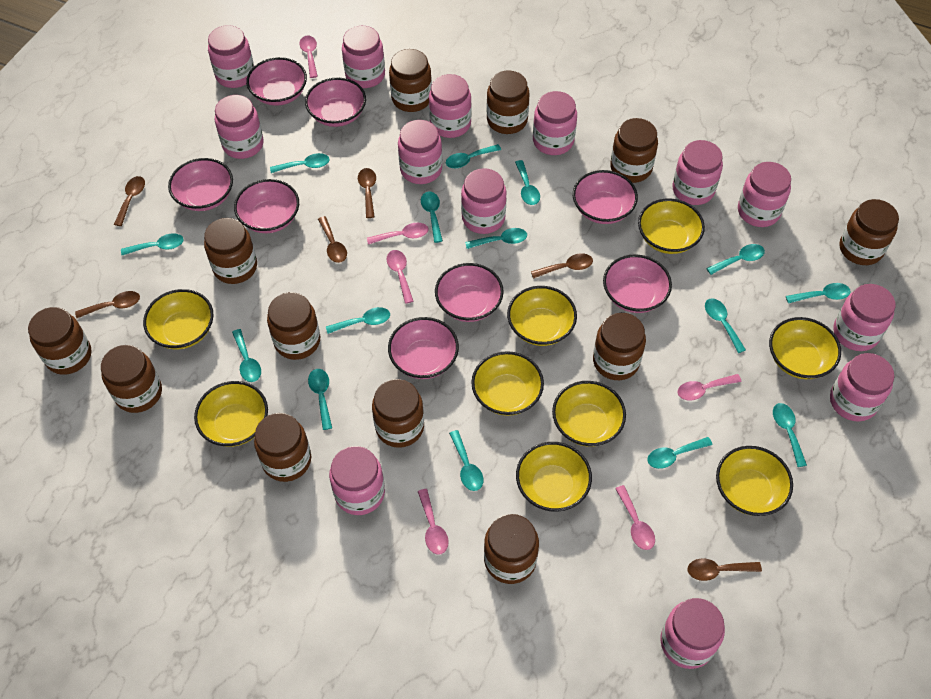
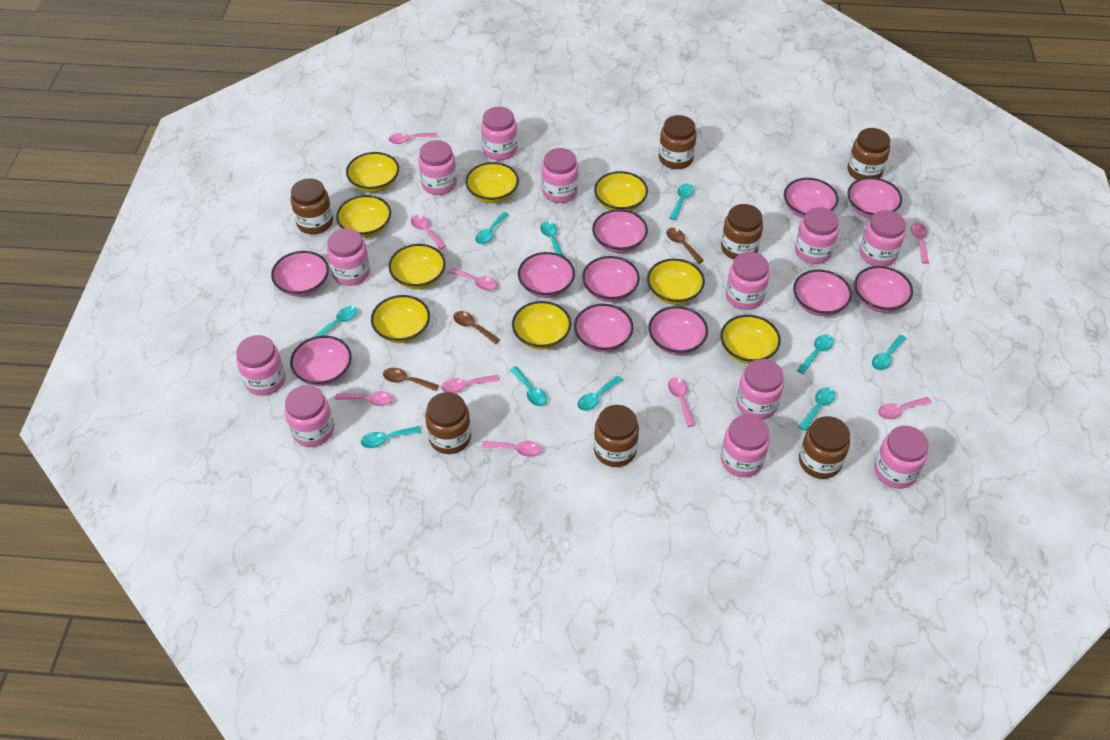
brown jar: 12 -> 7
brown spoon: 6 -> 3
pink bowl: 8 -> 11
pink jar: 13 -> 12
pink spoon: 6 -> 9
turquoise spoon: 15 -> 10

